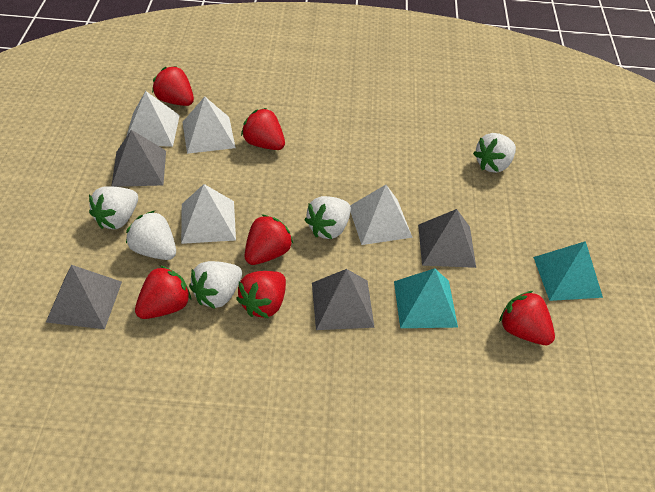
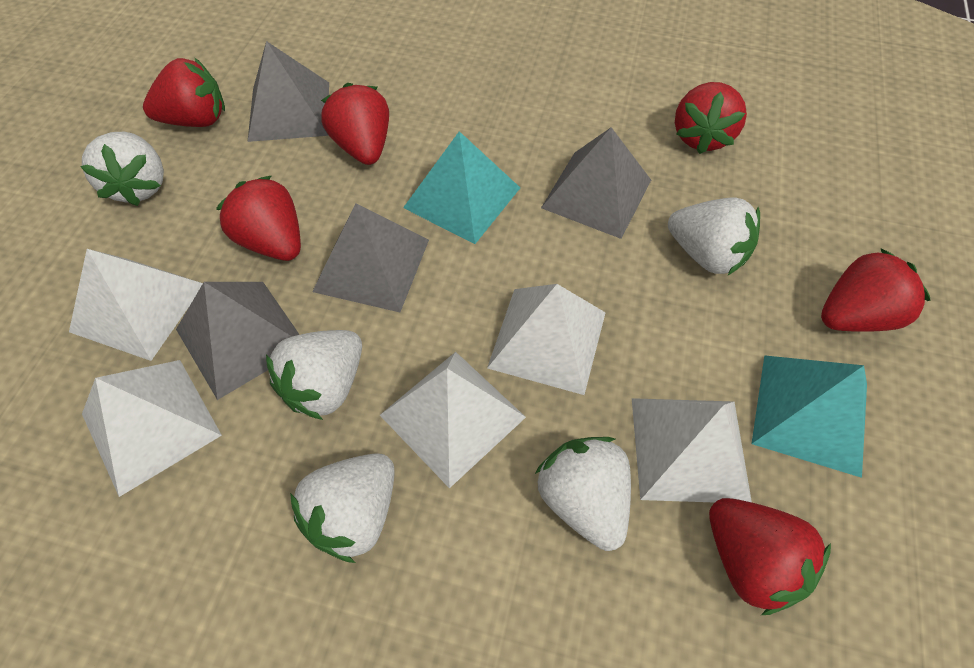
white pyramid: 4 -> 5

